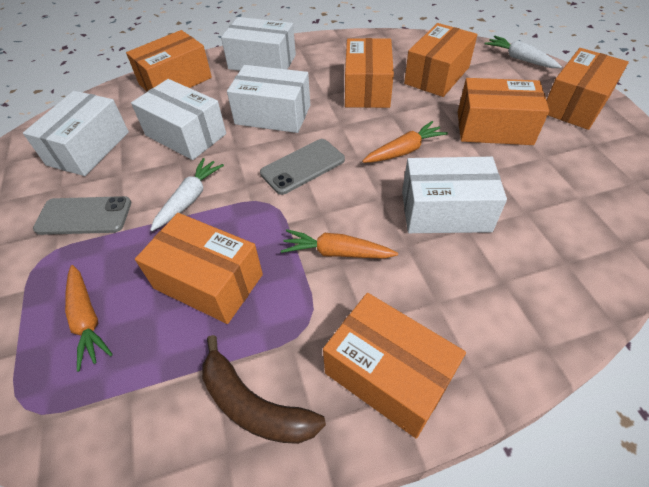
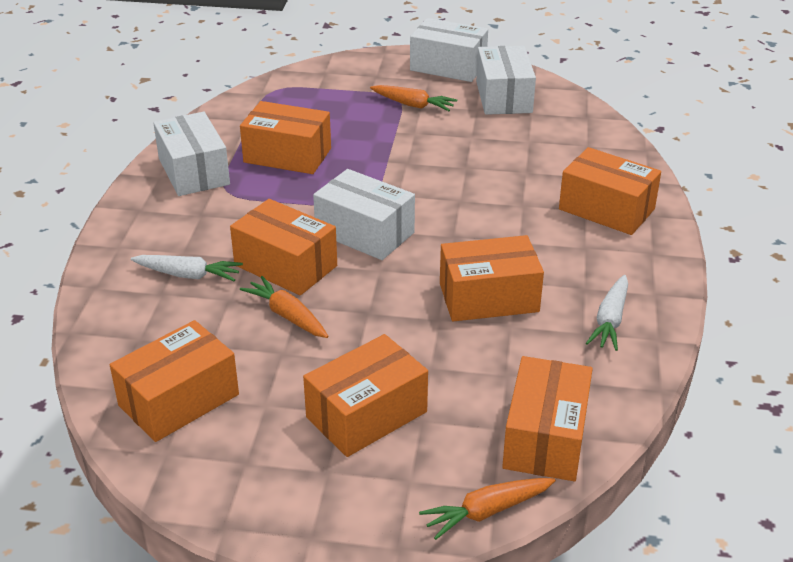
brown banana: 1 -> 0
grey phone: 2 -> 0
white box: 5 -> 4

